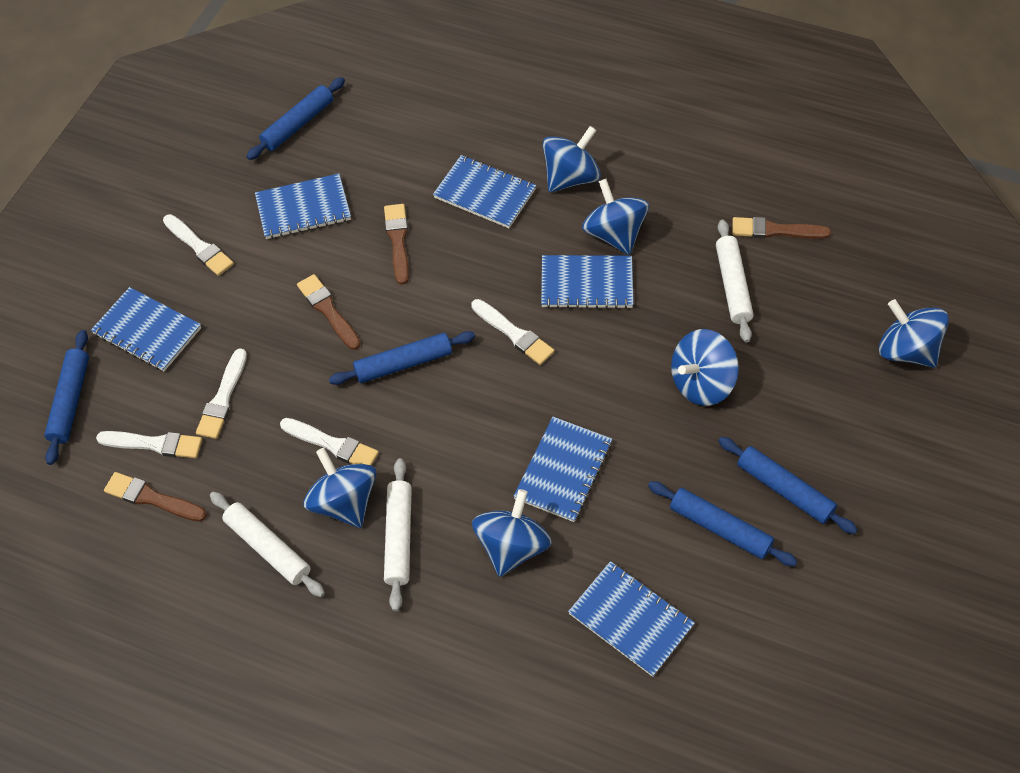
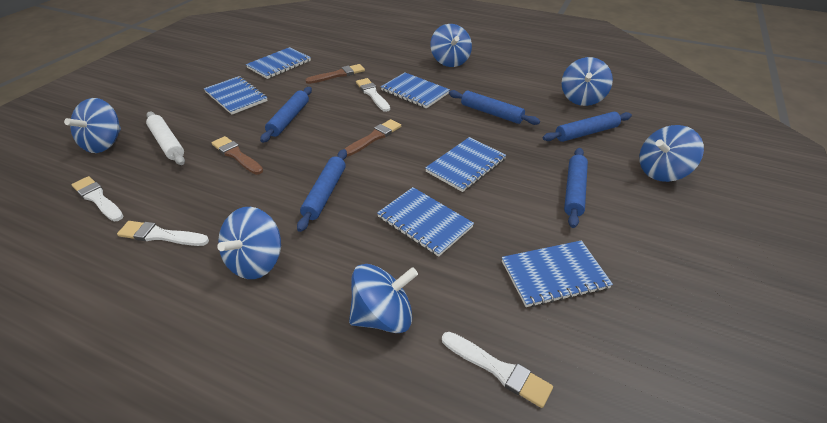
brown brush: 4 -> 3
white brush: 5 -> 4
white rolling pin: 3 -> 1

